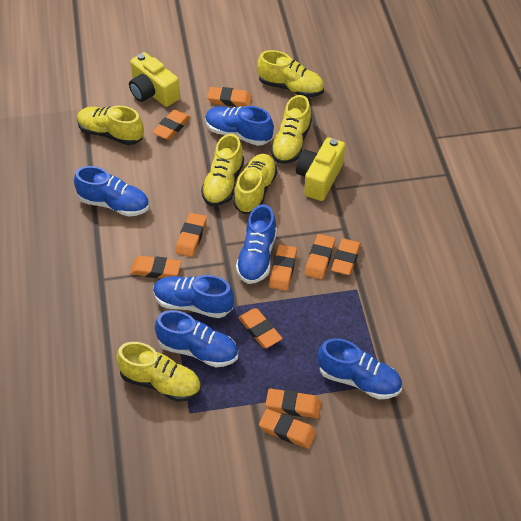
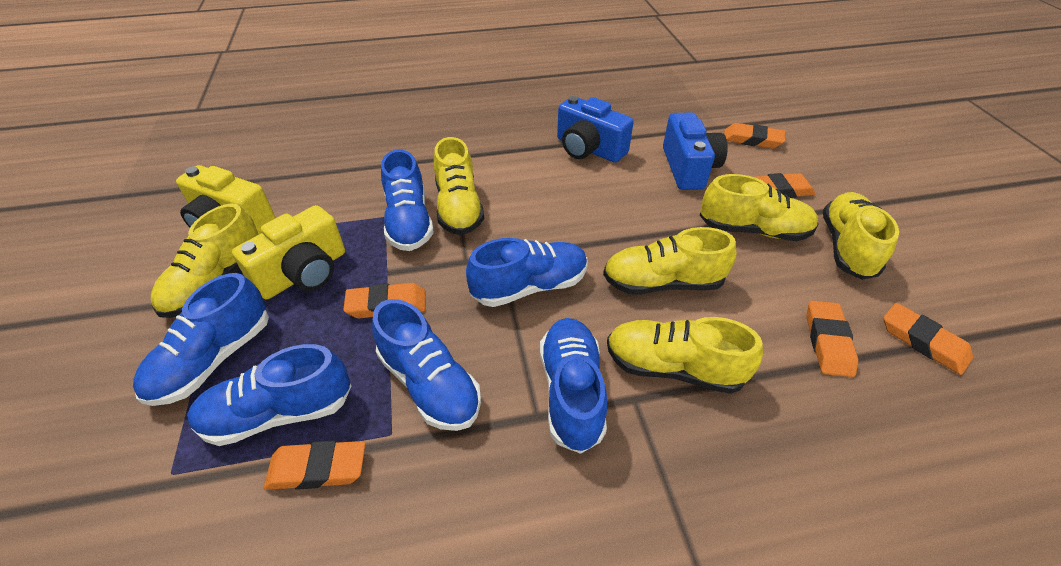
blue camera: 0 -> 2
orange eraser: 10 -> 6

